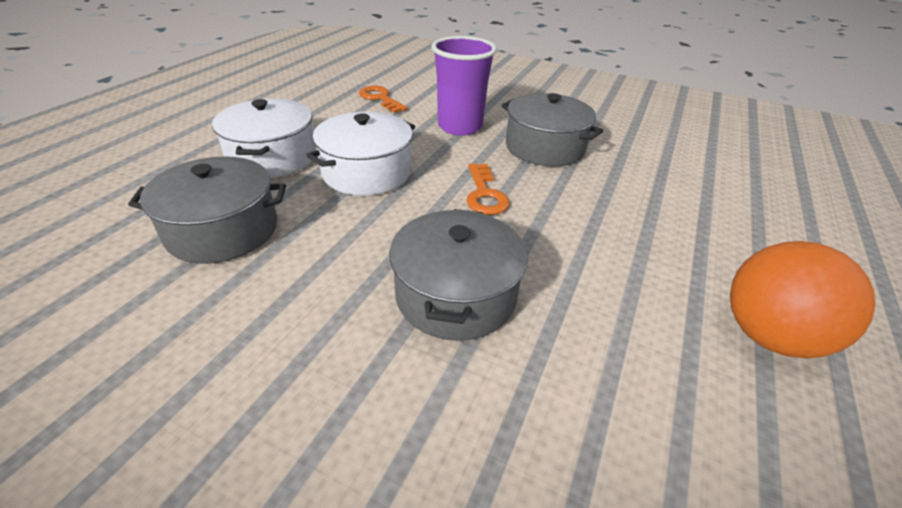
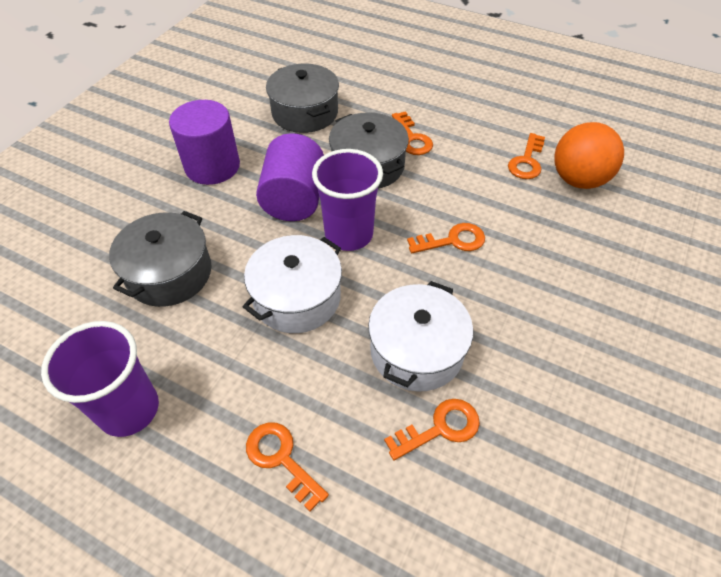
orange key: 2 -> 5
purple cup: 1 -> 2
purple cylinder: 0 -> 2

